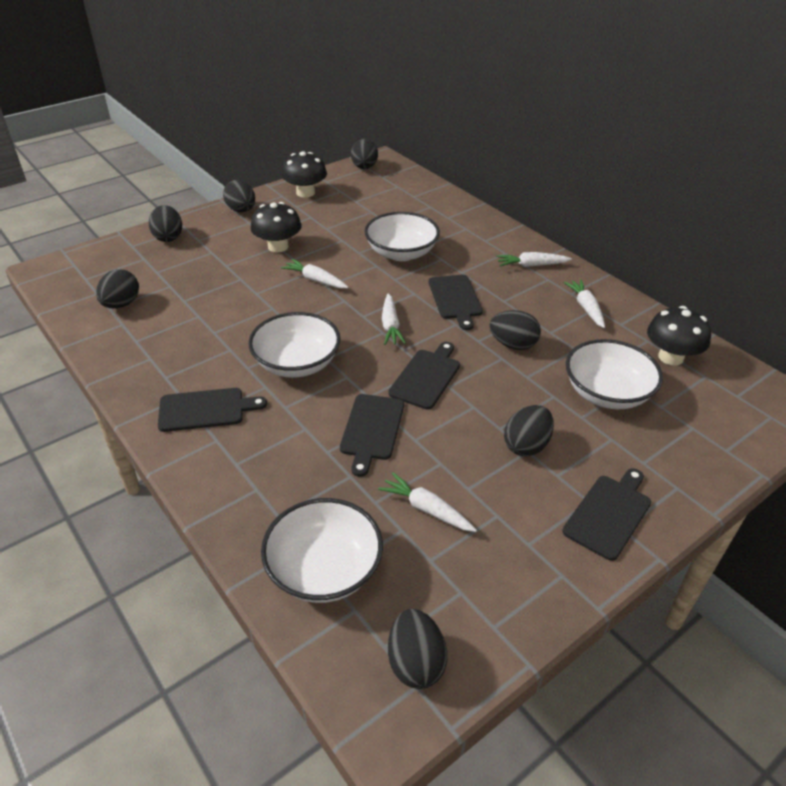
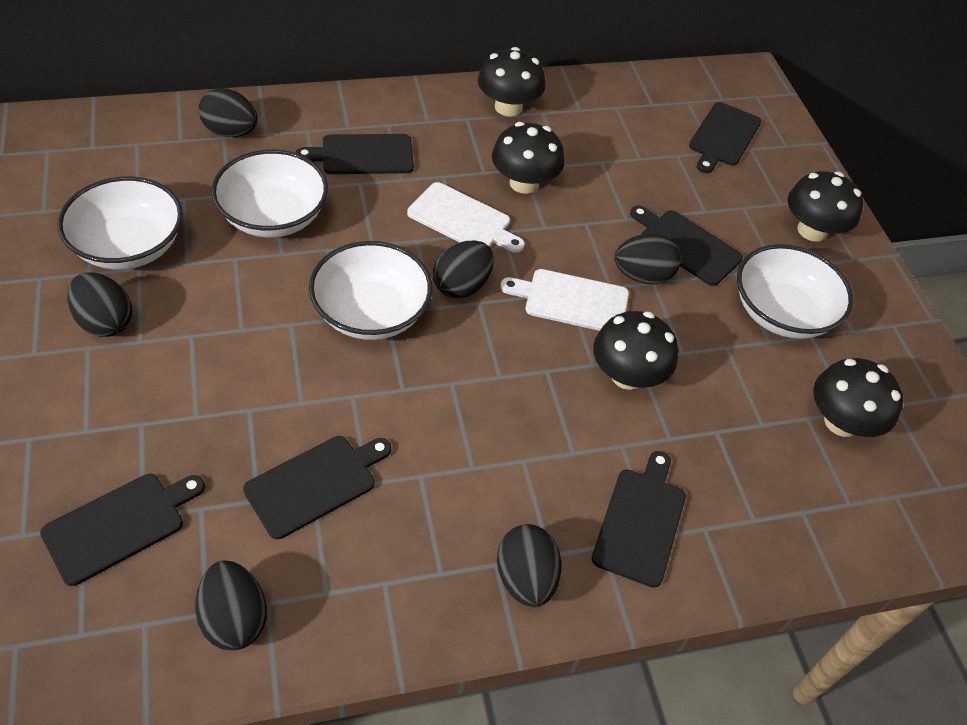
black cutting board: 5 -> 6
black egg: 7 -> 6
black mushroom: 3 -> 5
white carrot: 5 -> 0
white cutting board: 0 -> 2

